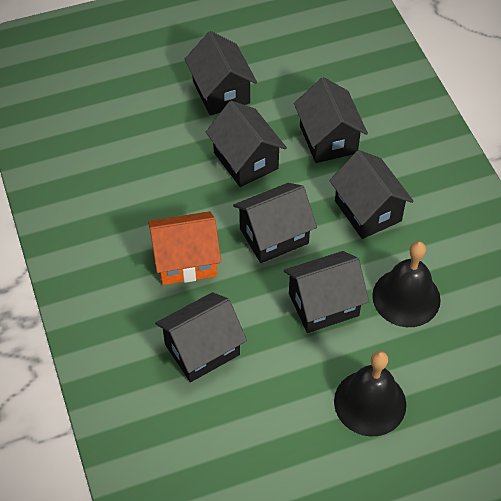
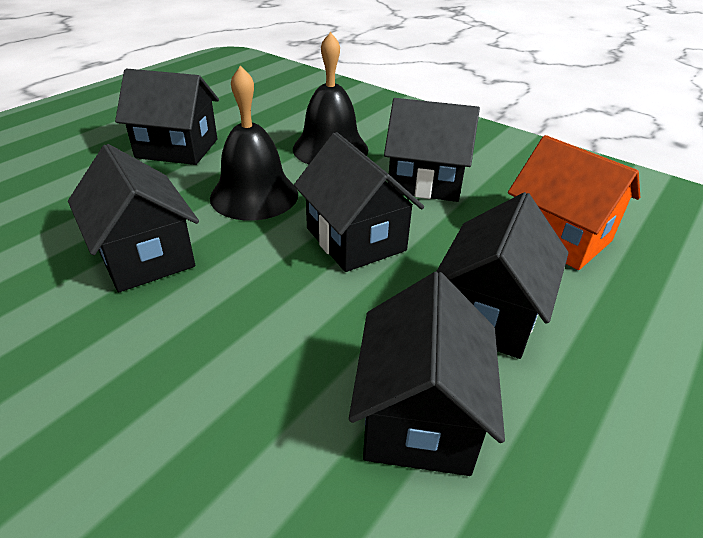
black house: 7 -> 6

